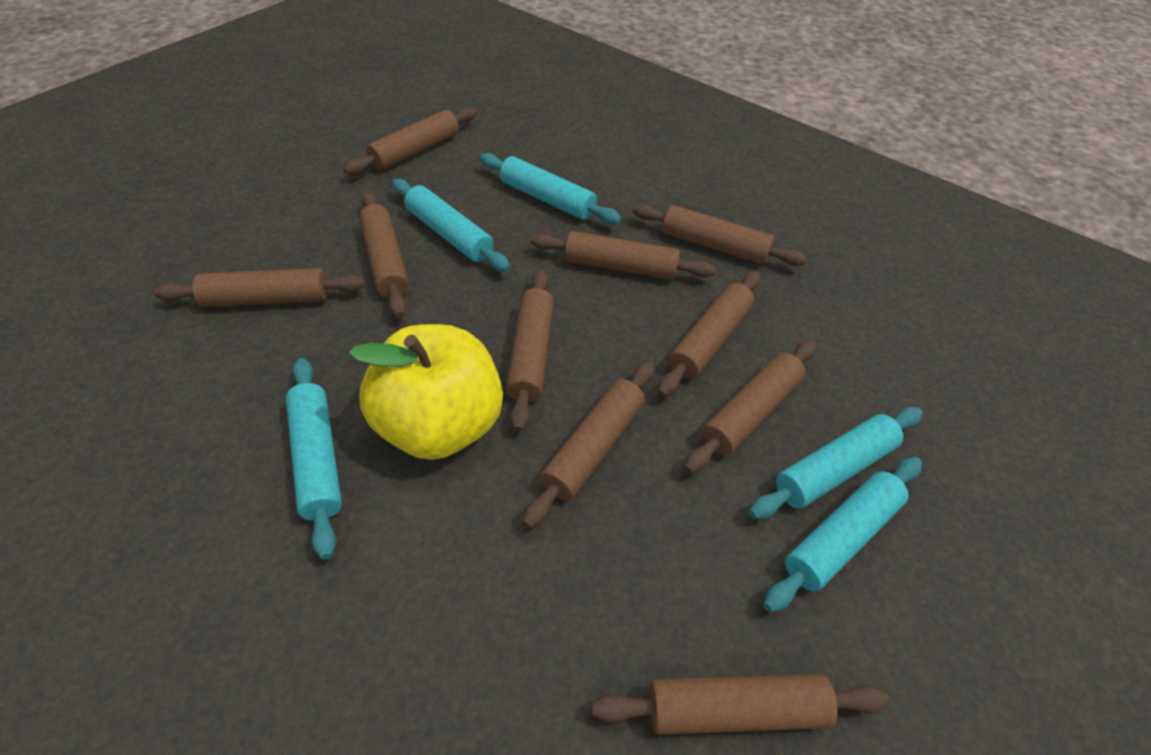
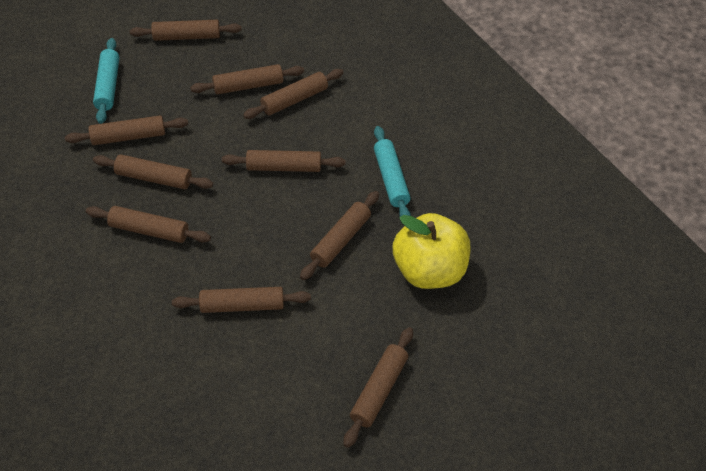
turquoise rolling pin: 5 -> 2

